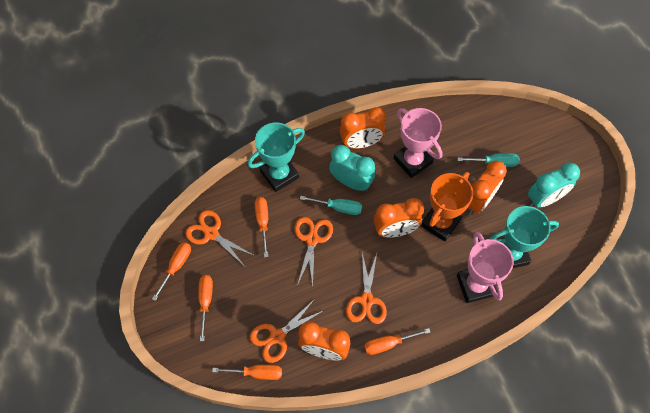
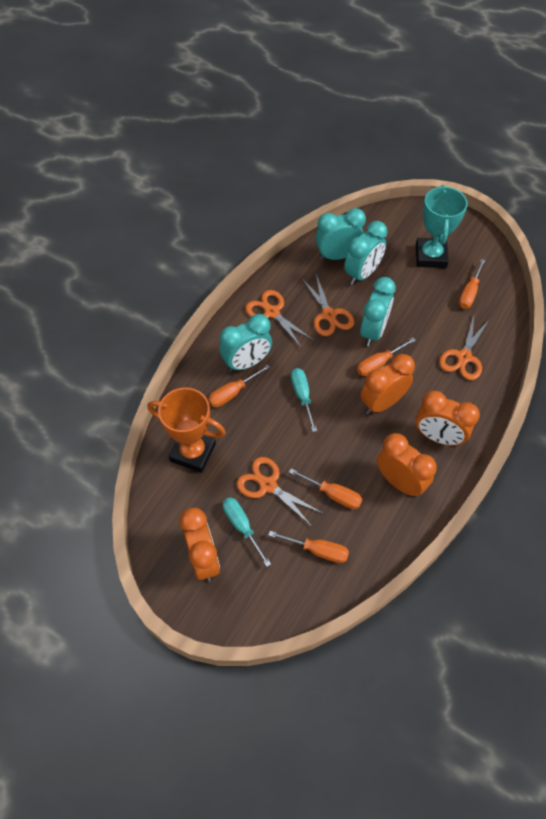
pink trophy: 2 -> 0
turquoise clock: 2 -> 4
turquoise trophy: 2 -> 1

